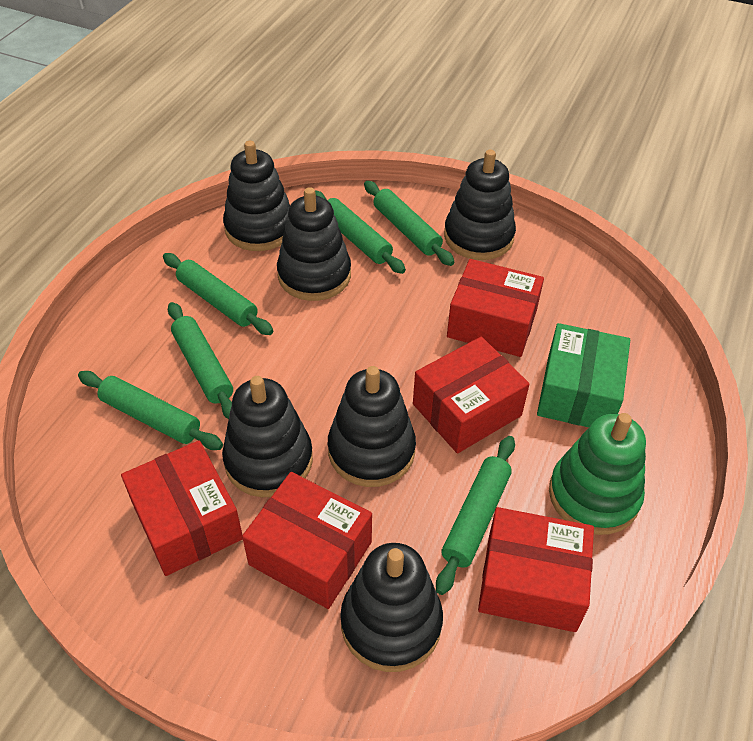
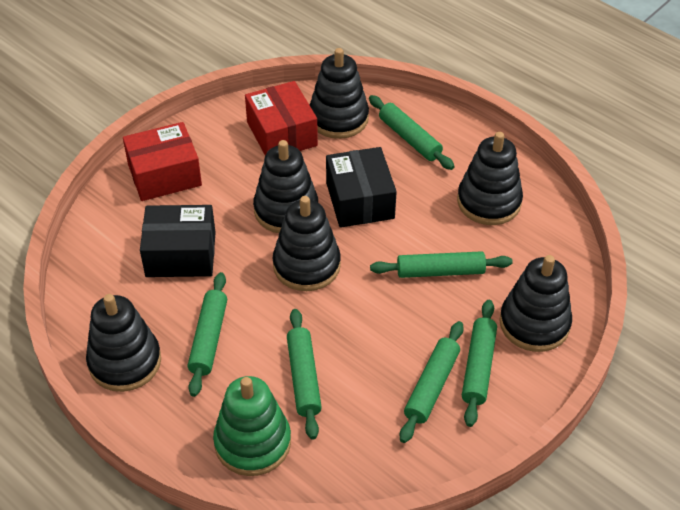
black box: 0 -> 2
green box: 1 -> 0
red box: 5 -> 2

